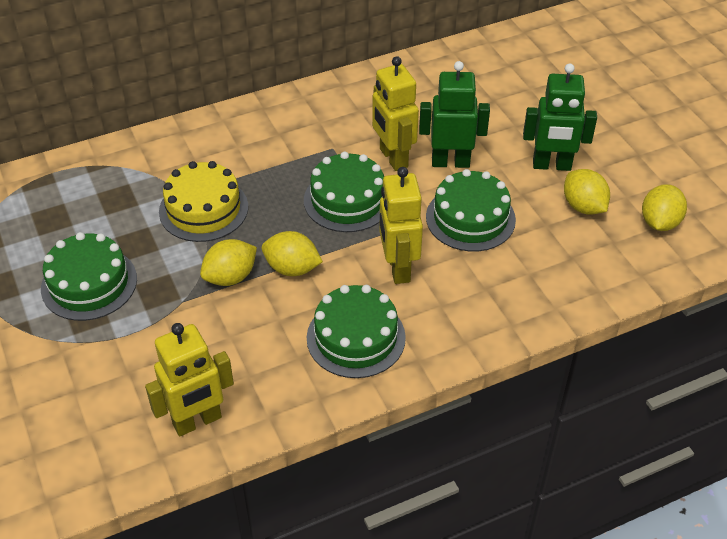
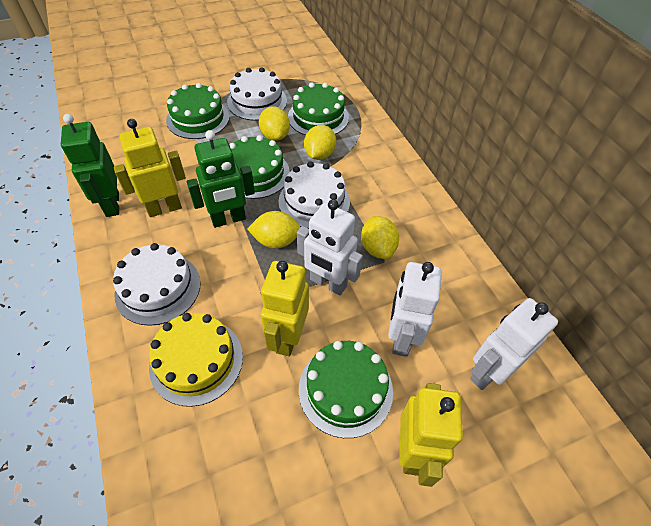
white cake: 0 -> 3
white robot: 0 -> 3

